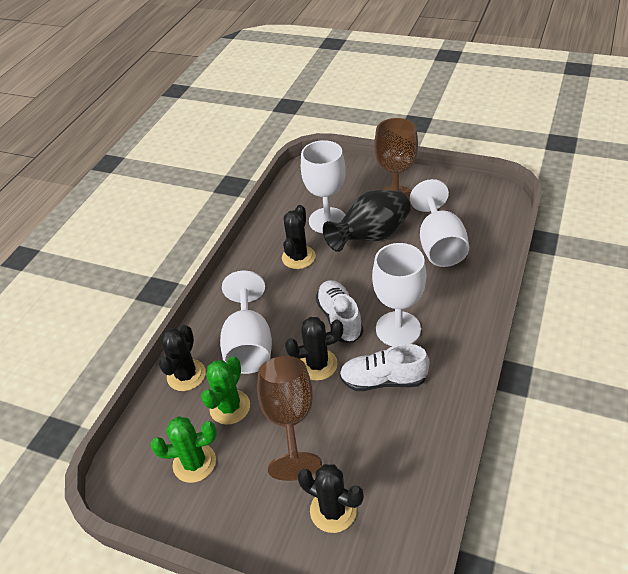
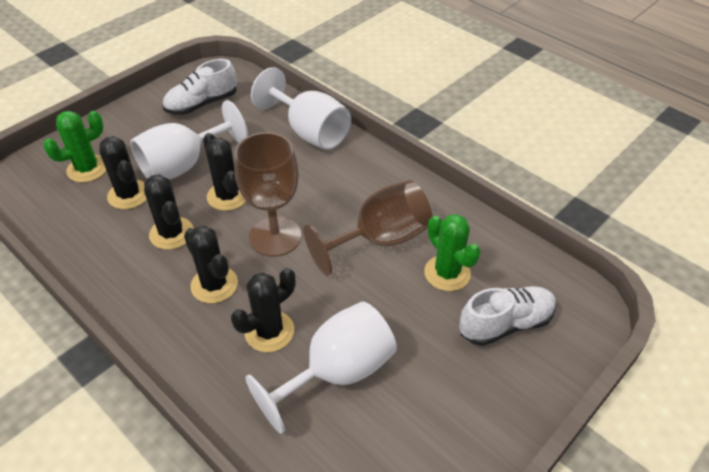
black cactus: 4 -> 5
black vase: 1 -> 0
white goblet: 4 -> 3

